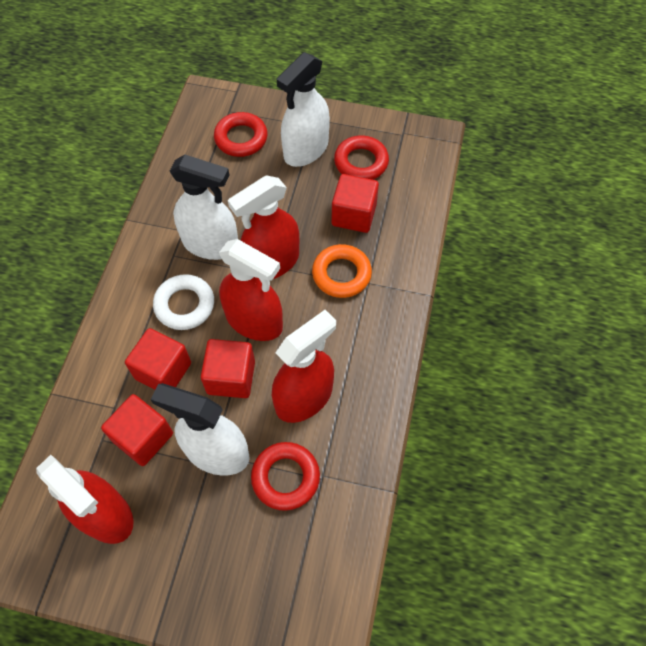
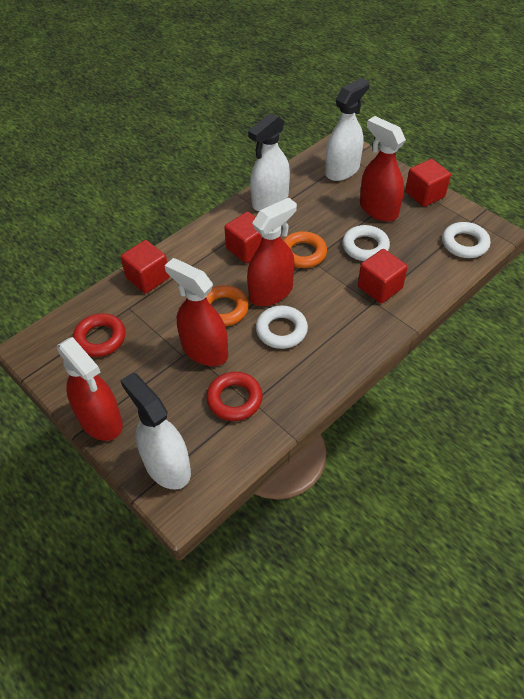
orange ring: 1 -> 2
red ring: 3 -> 2
white ring: 1 -> 3

